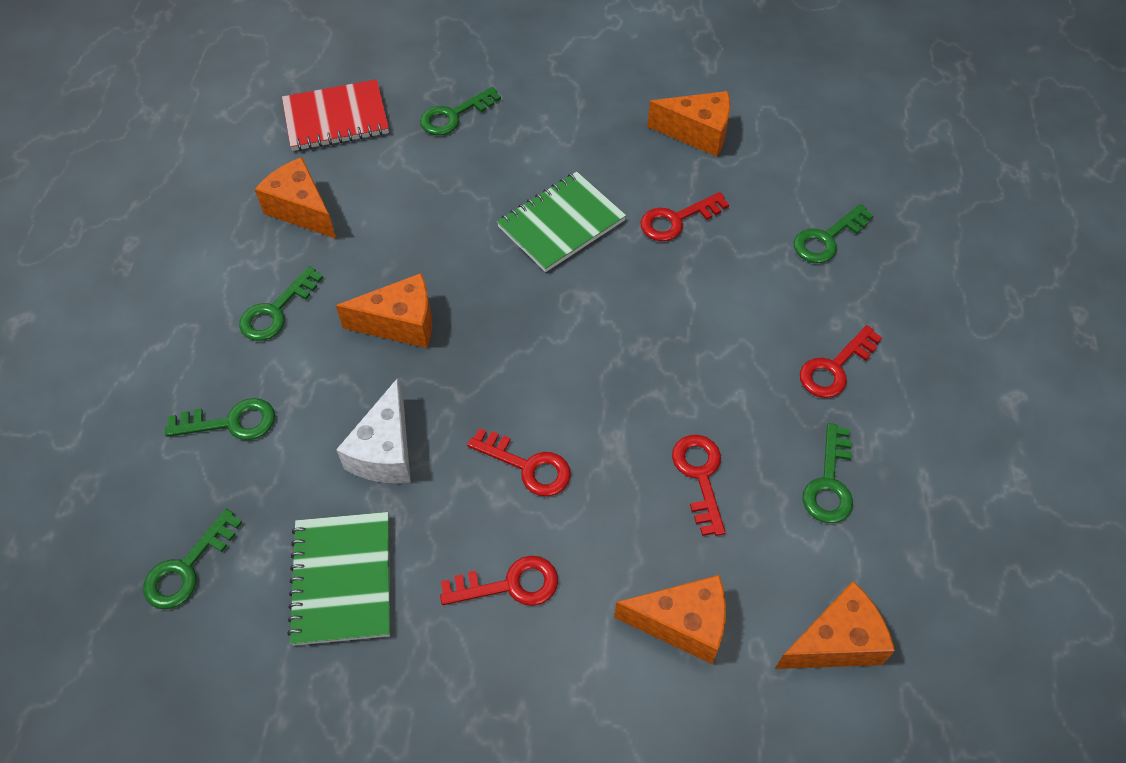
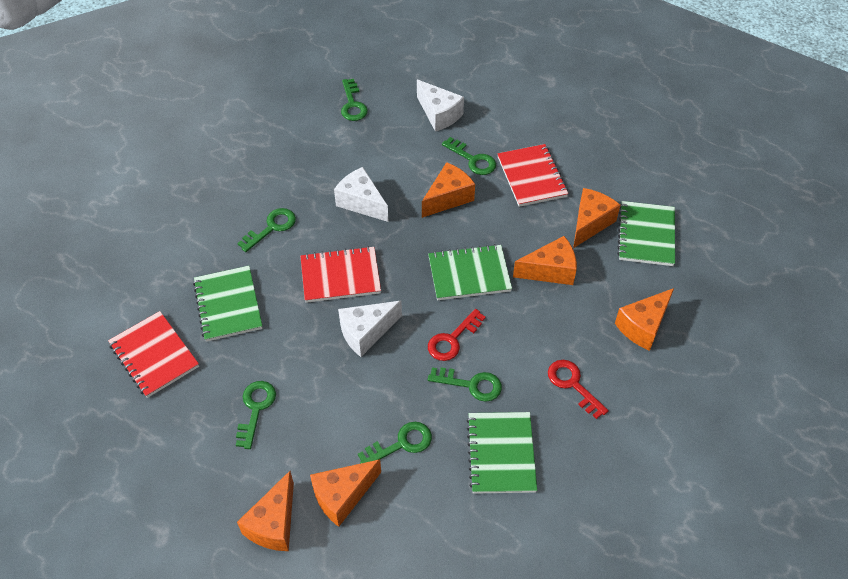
green notebook: 2 -> 4
orange cheese: 5 -> 6
red key: 5 -> 2
red notebook: 1 -> 3
white cheese: 1 -> 3

